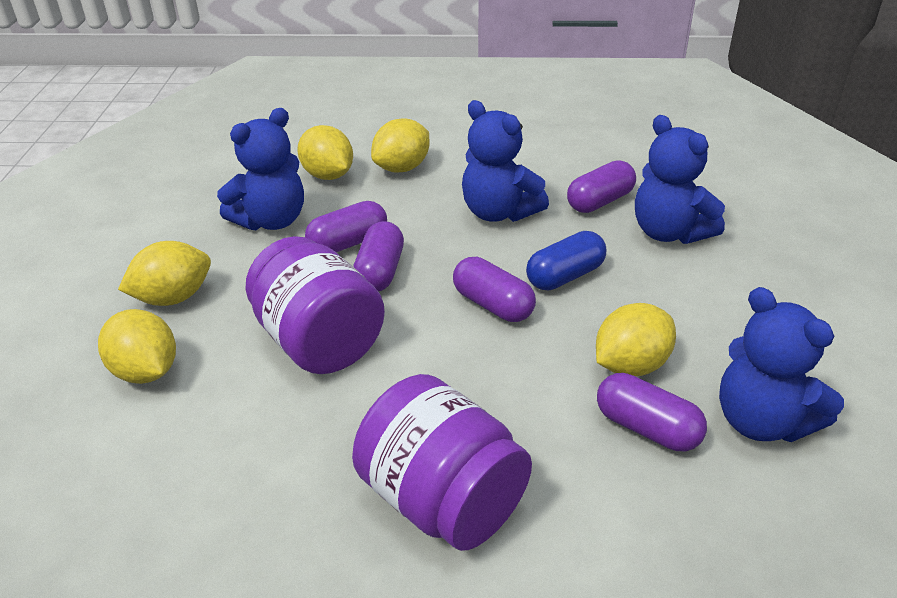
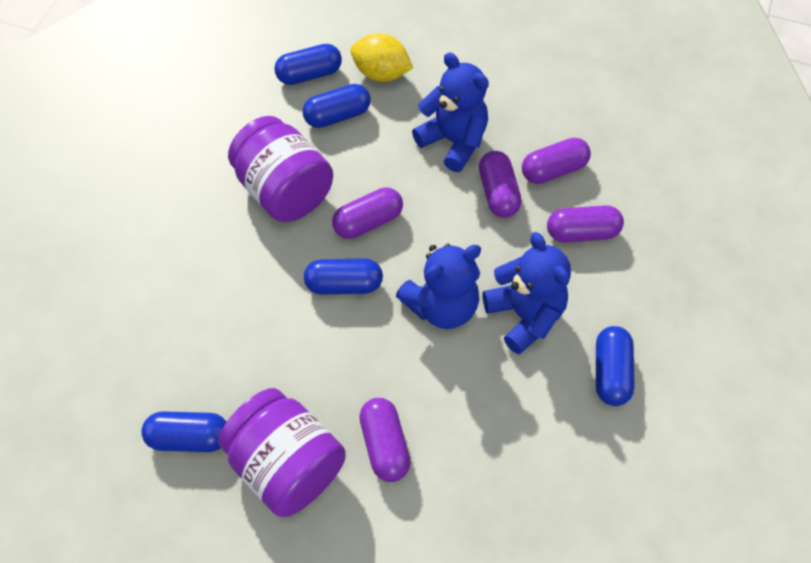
blue capsule: 1 -> 5
blue teddy bear: 4 -> 3
yellow lemon: 5 -> 1

